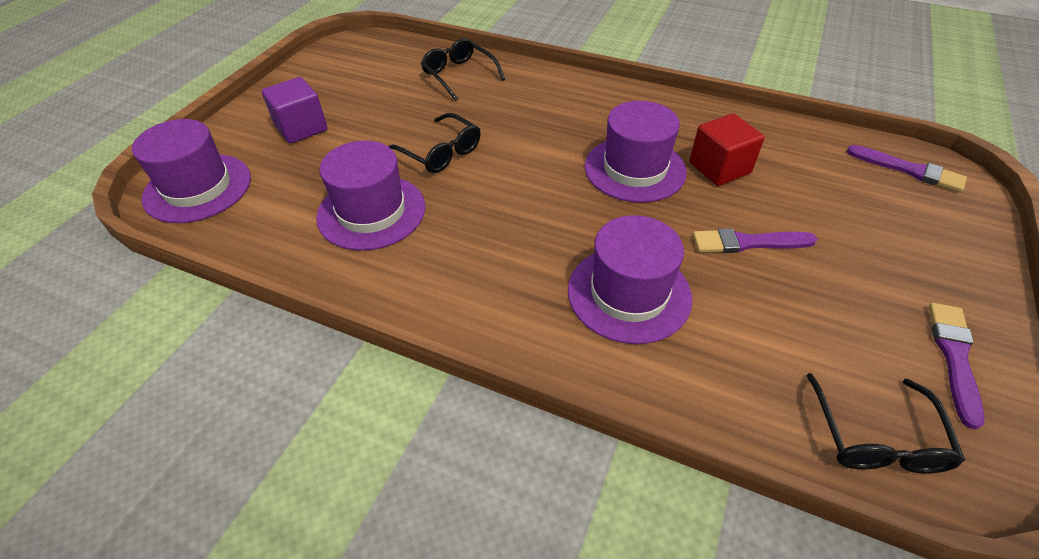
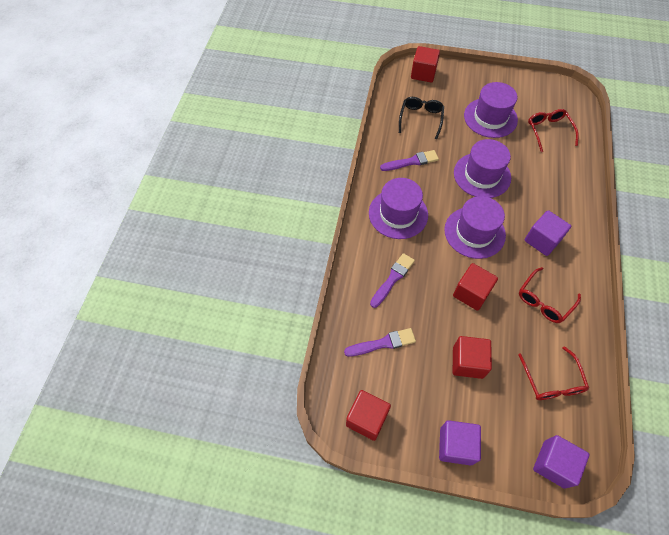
black glasses: 3 -> 1
purple cube: 1 -> 3
red cube: 1 -> 4
red glasses: 0 -> 3

